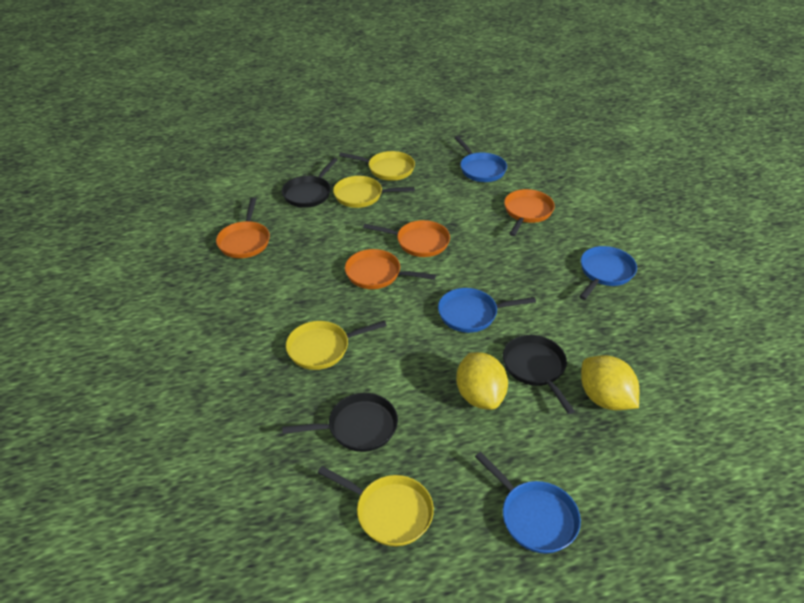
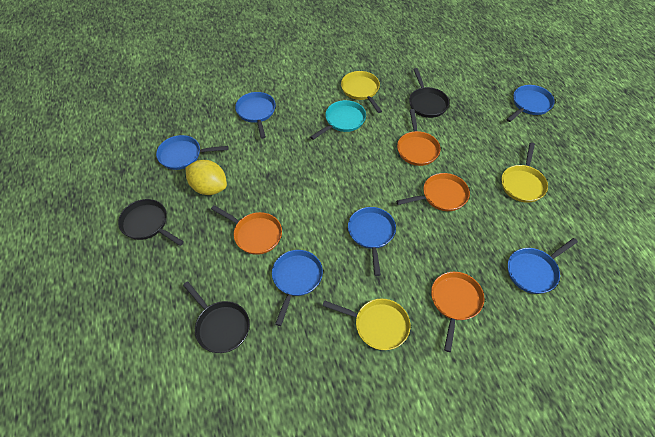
blue pan: 4 -> 6
turquoise pan: 0 -> 1
yellow lemon: 2 -> 1
yellow pan: 4 -> 3

